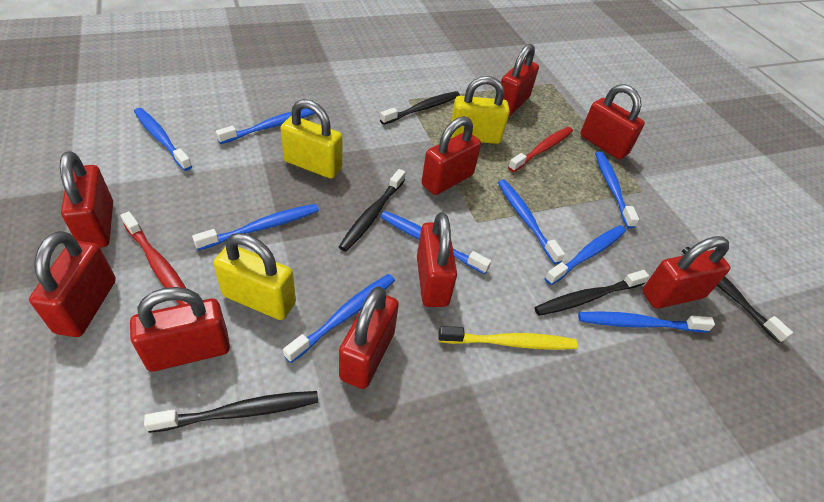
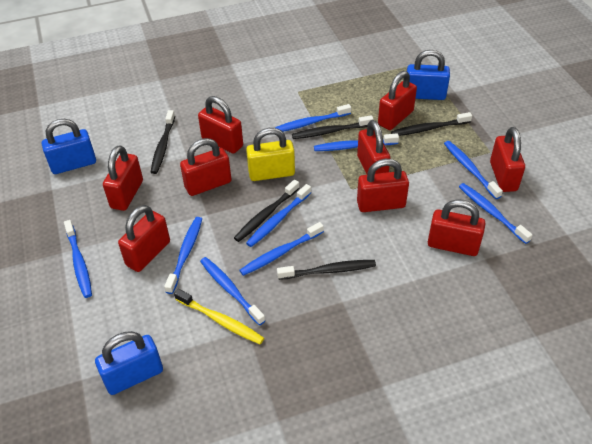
blue padlock: 0 -> 3
red toothbrush: 2 -> 0
yellow padlock: 3 -> 1

